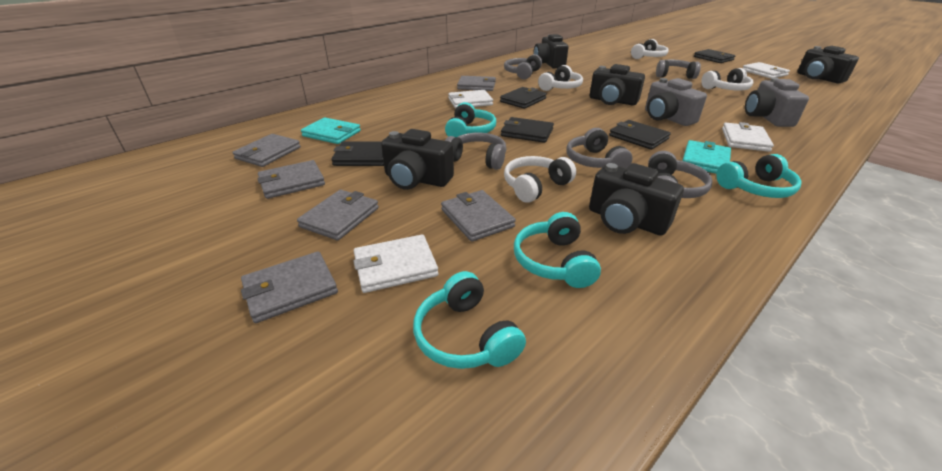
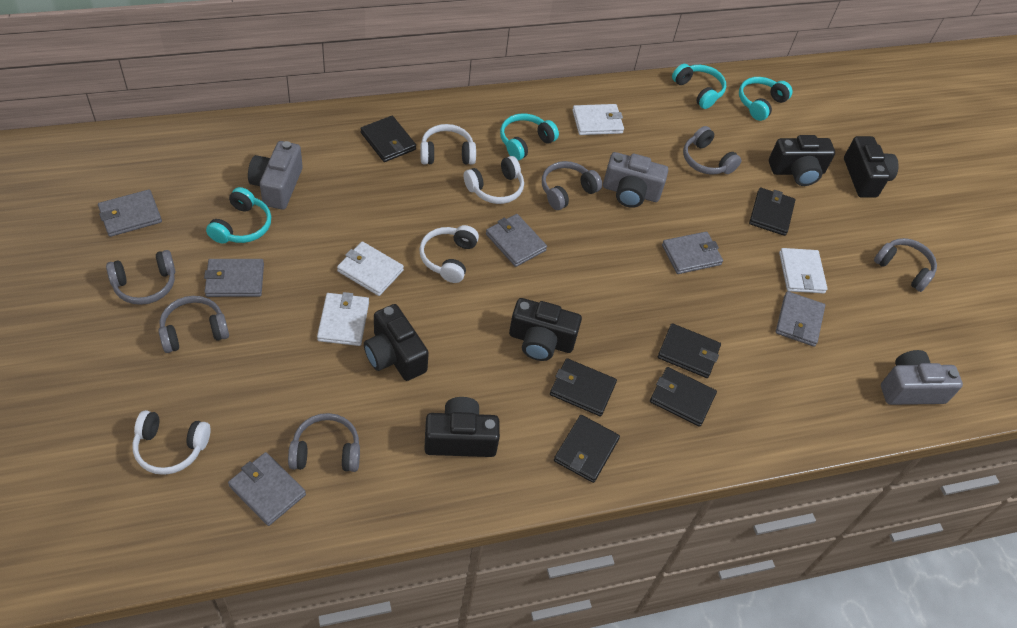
black wallet: 5 -> 6
grey camera: 2 -> 3
grey headphones: 5 -> 6
turquoise wallet: 2 -> 0

